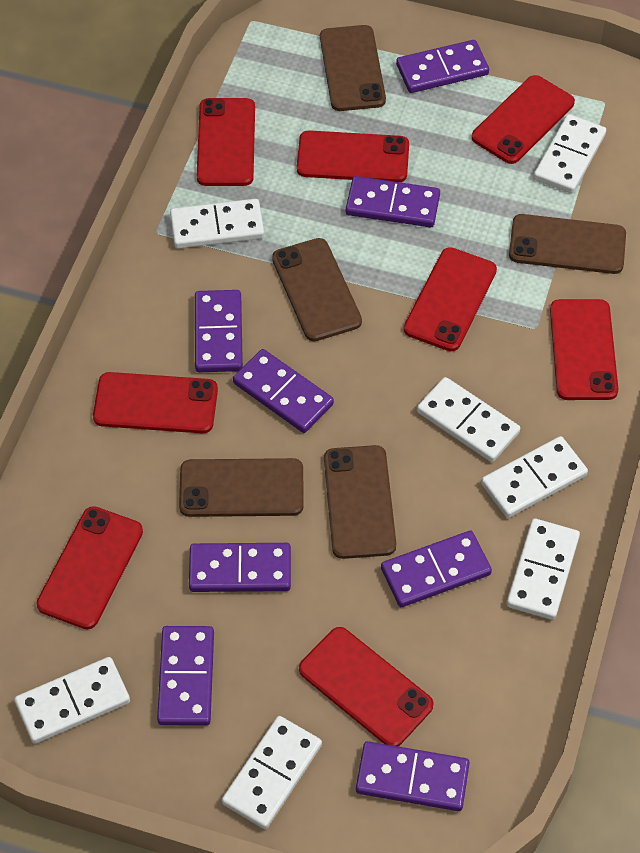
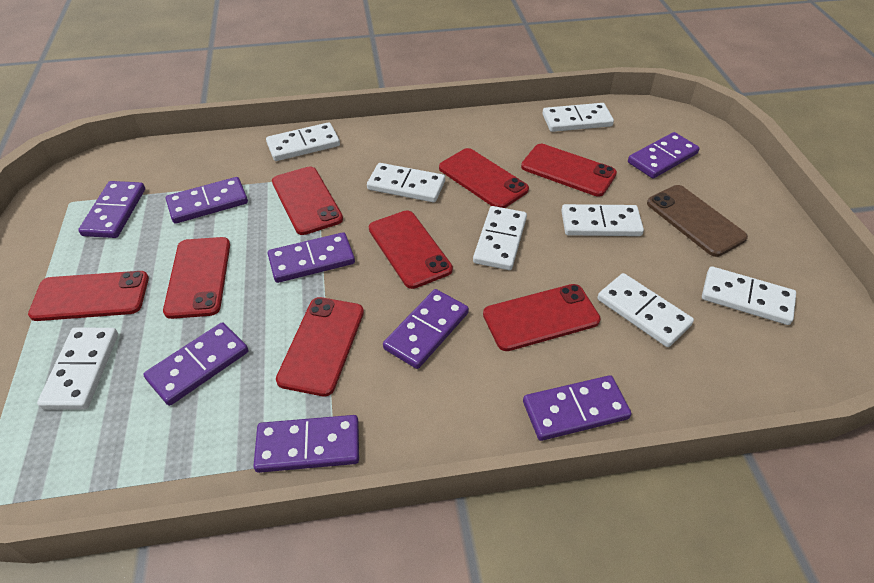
brown phone: 5 -> 1
white domino: 7 -> 8

